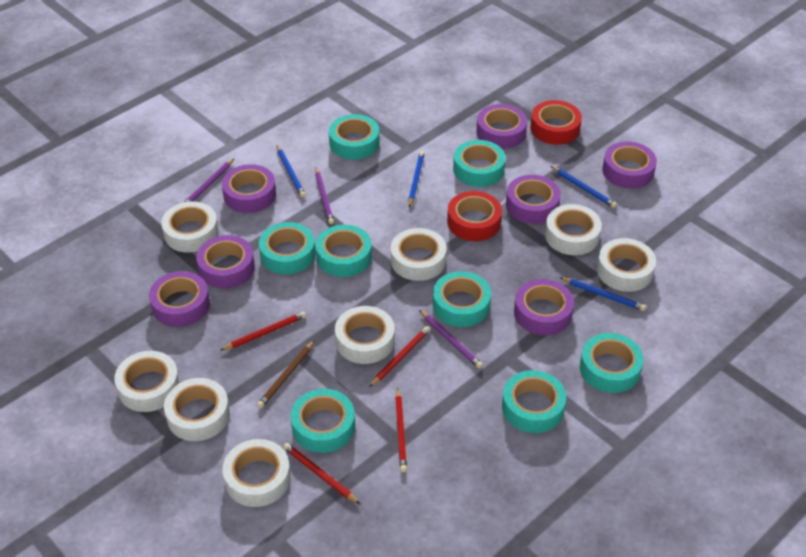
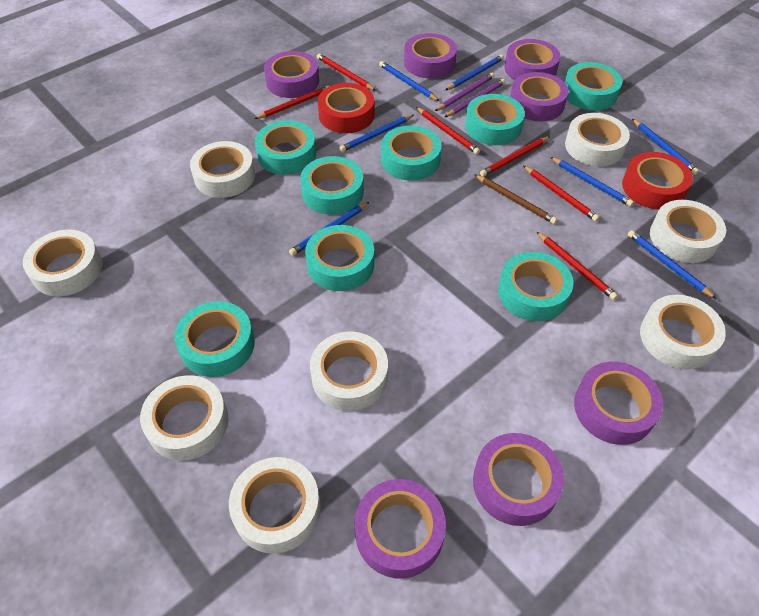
blue pencil: 4 -> 7
purple pencil: 3 -> 2
red pencil: 4 -> 6

